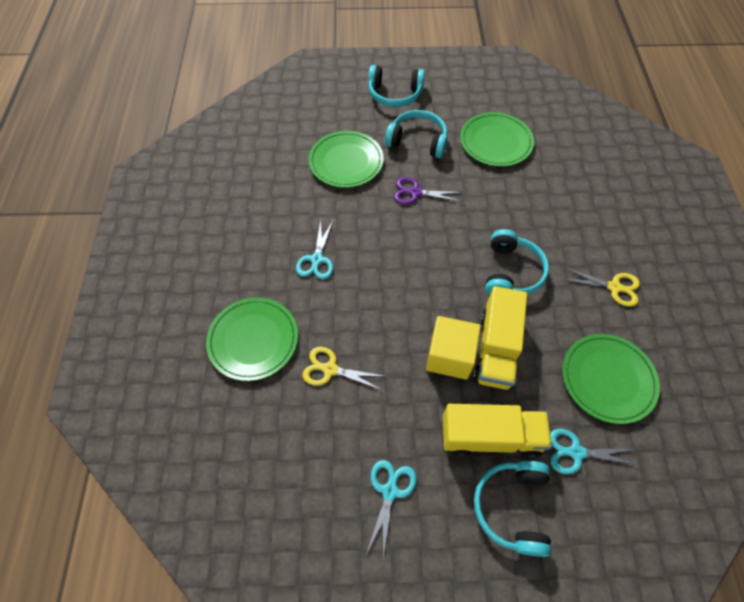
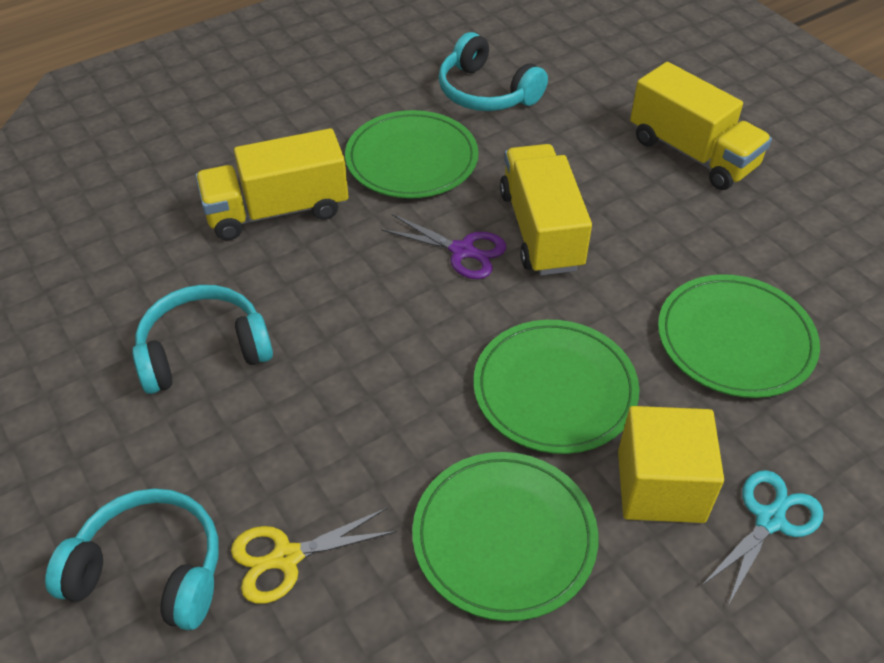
turquoise headphones: 4 -> 3
turquoise scissors: 3 -> 1
yellow scissors: 2 -> 1
yellow truck: 2 -> 3

